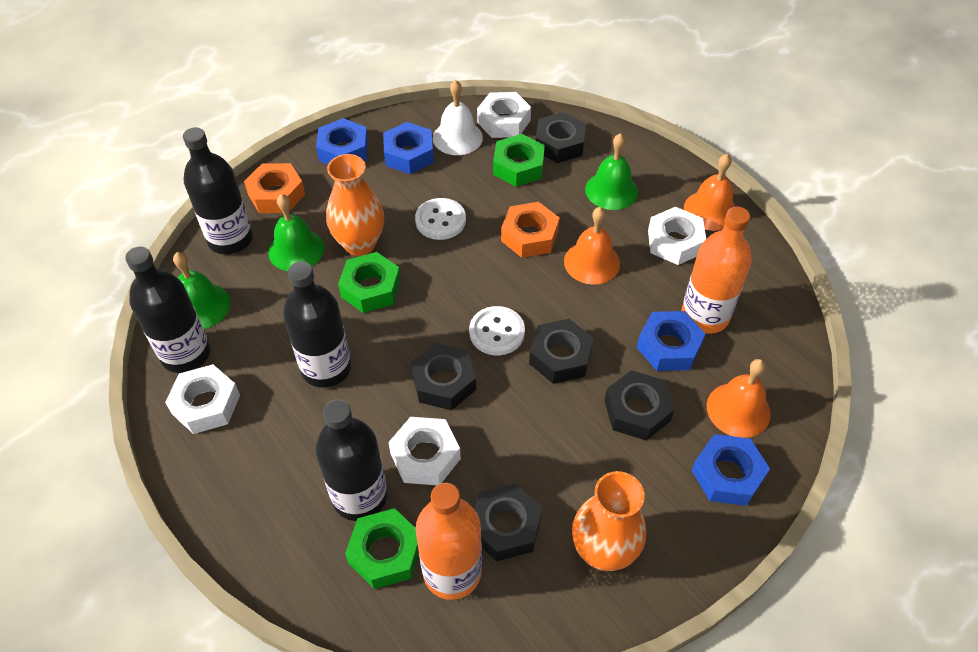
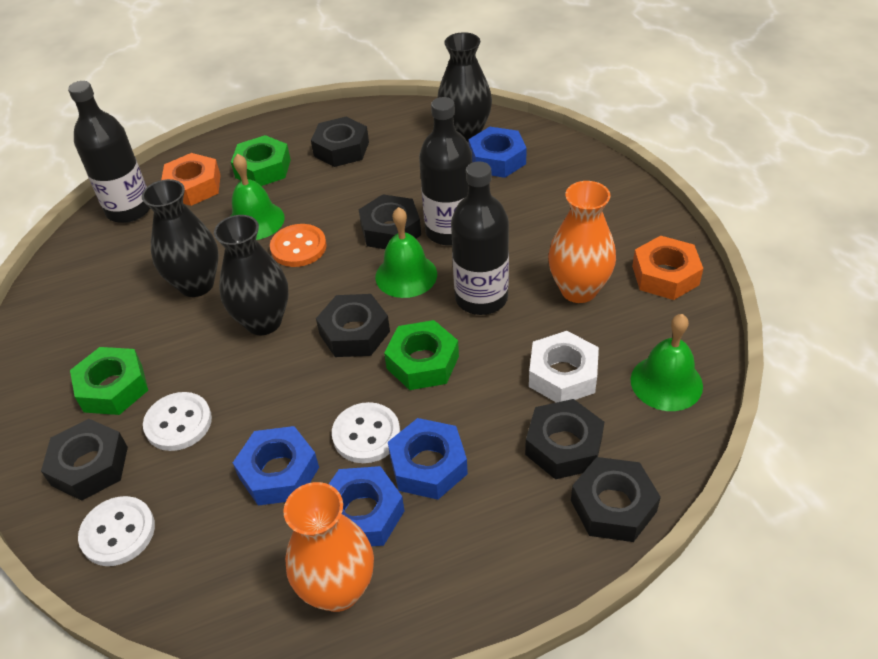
black bottle: 4 -> 3
black nut: 5 -> 6
black vase: 0 -> 3
orange bell: 3 -> 0
orange bottle: 2 -> 0
orange button: 0 -> 1
white bell: 1 -> 0
white button: 2 -> 3
white nut: 4 -> 1

